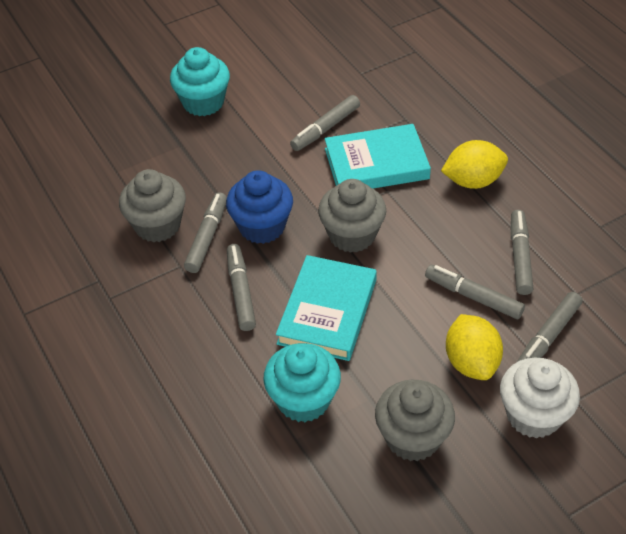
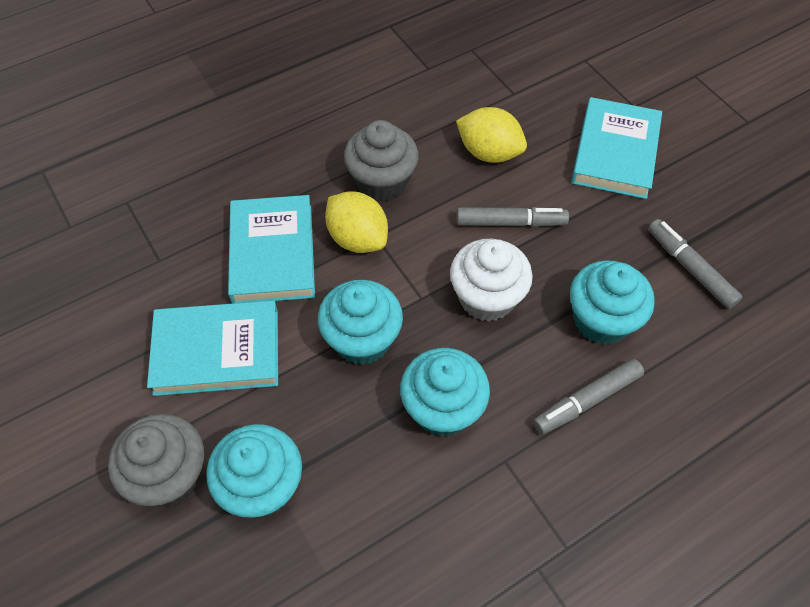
blue cupcake: 1 -> 0
grey cupcake: 3 -> 2
grey marker: 6 -> 3
turquoise book: 2 -> 3
turquoise cupcake: 2 -> 4

